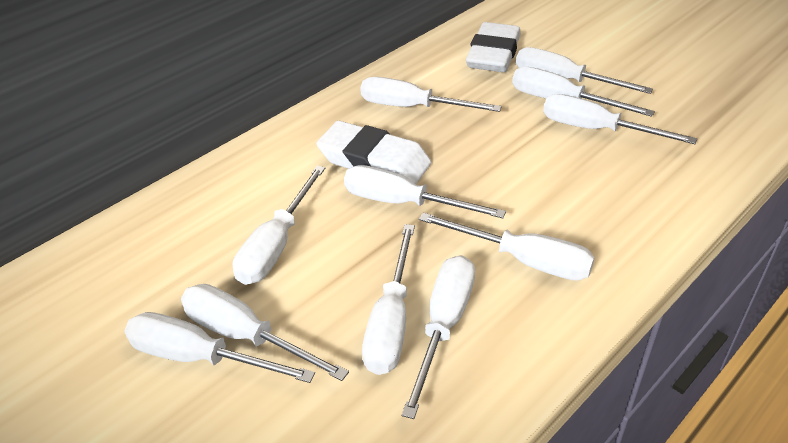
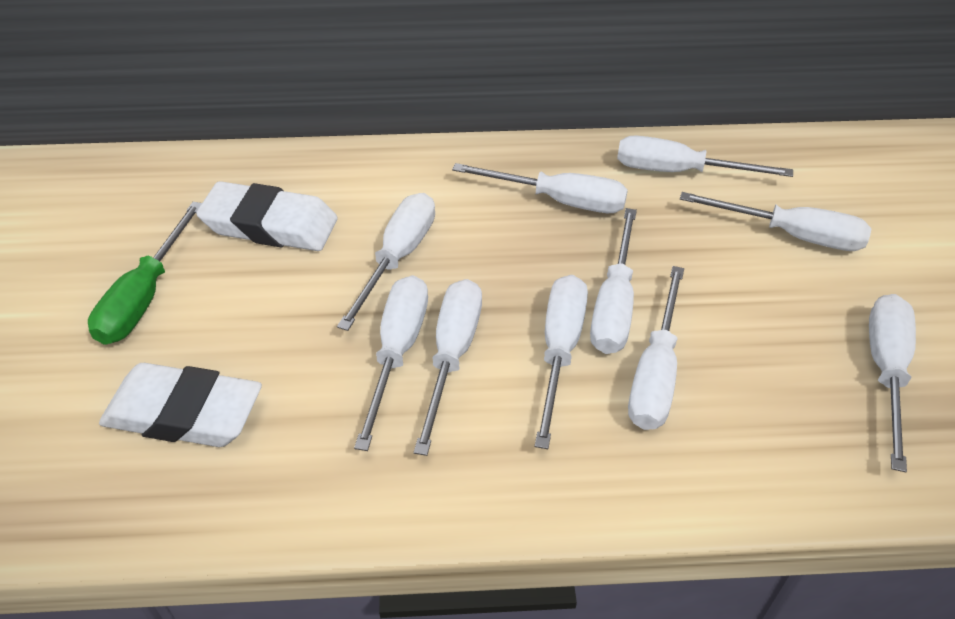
green screwdriver: 0 -> 1
white screwdriver: 11 -> 10

